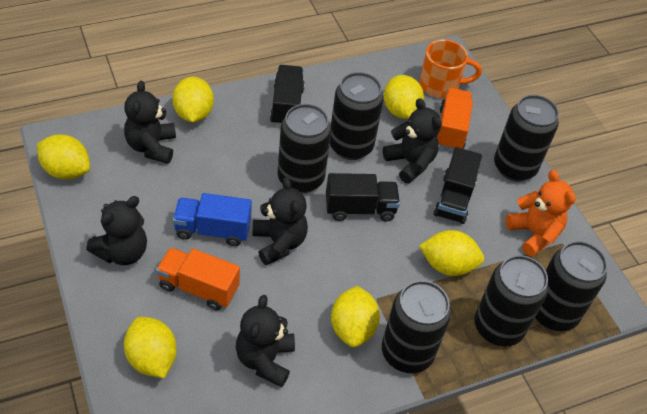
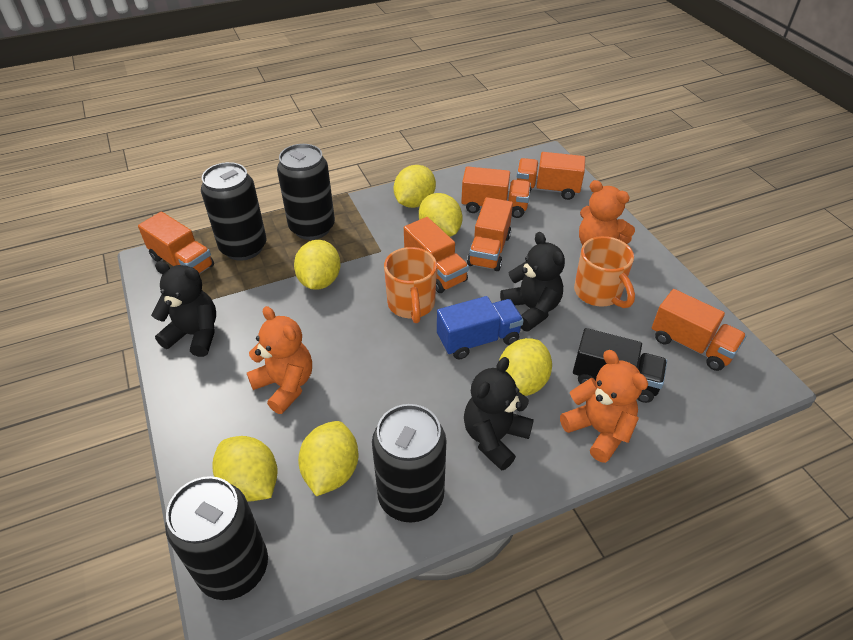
black can: 6 -> 4
black teddy bear: 5 -> 3
black truck: 3 -> 1
orange mug: 1 -> 2
orange teddy bear: 1 -> 3
orange truck: 2 -> 6

